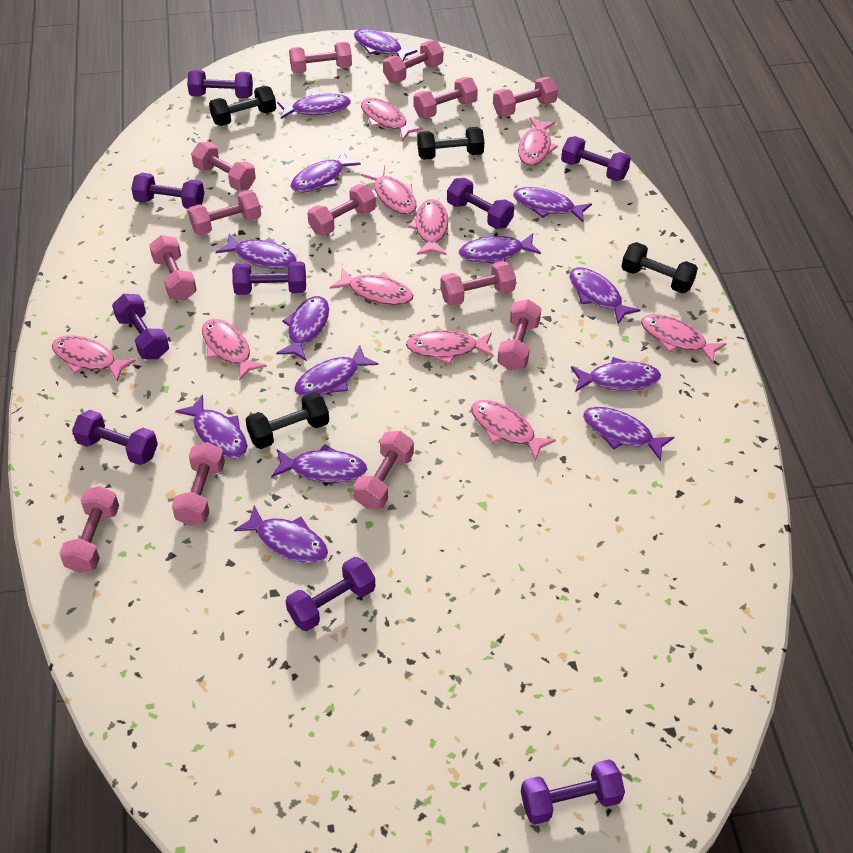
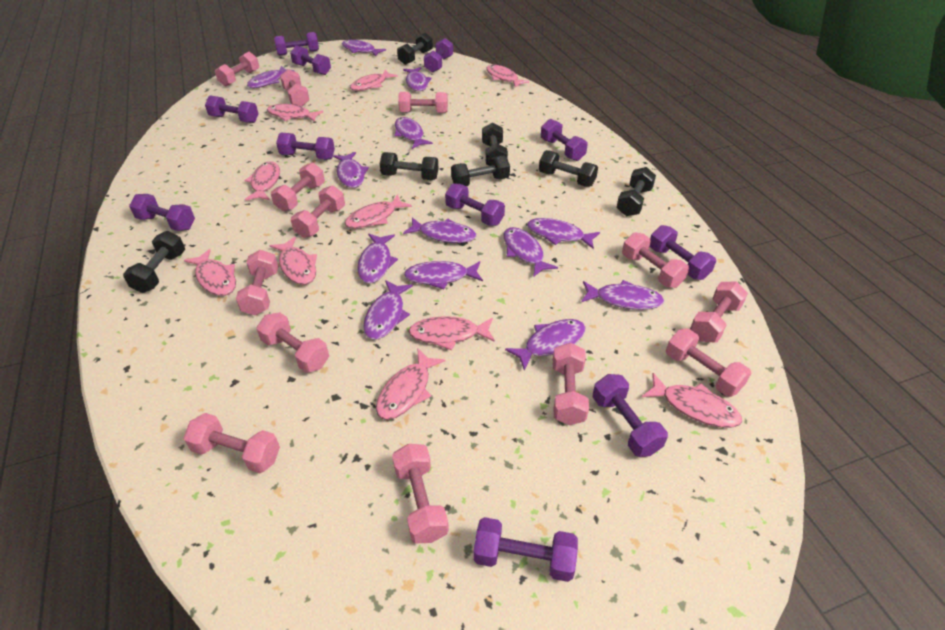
black dumbbell: 4 -> 7
purple dumbbell: 9 -> 11
purple fish: 14 -> 13

